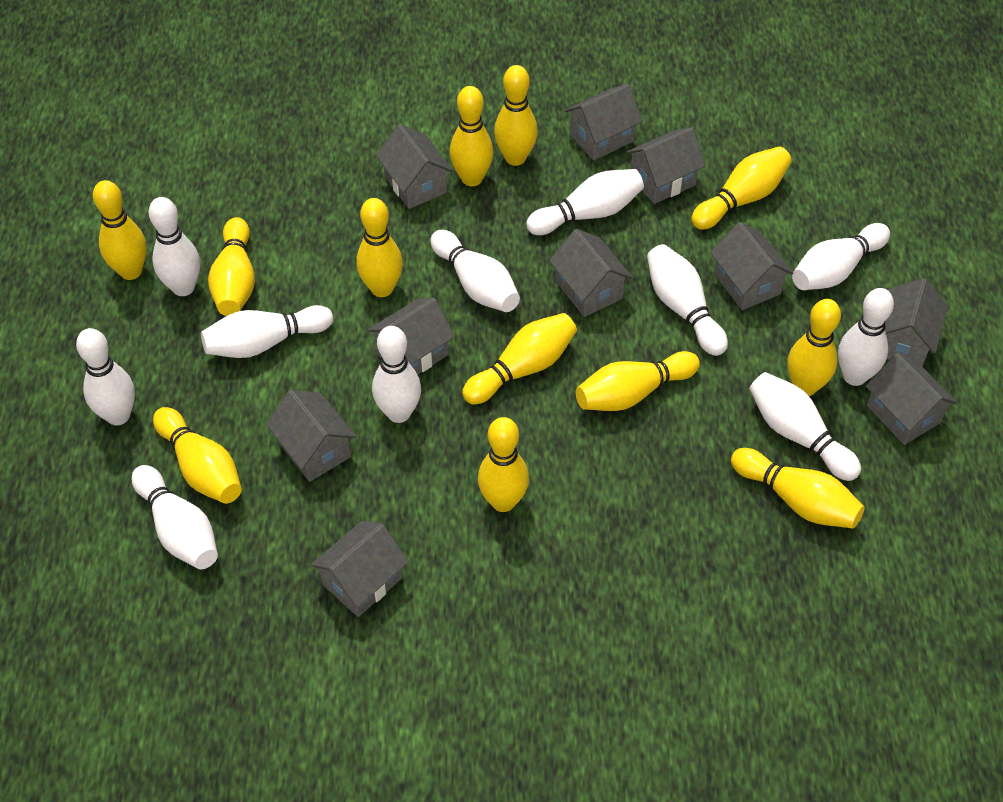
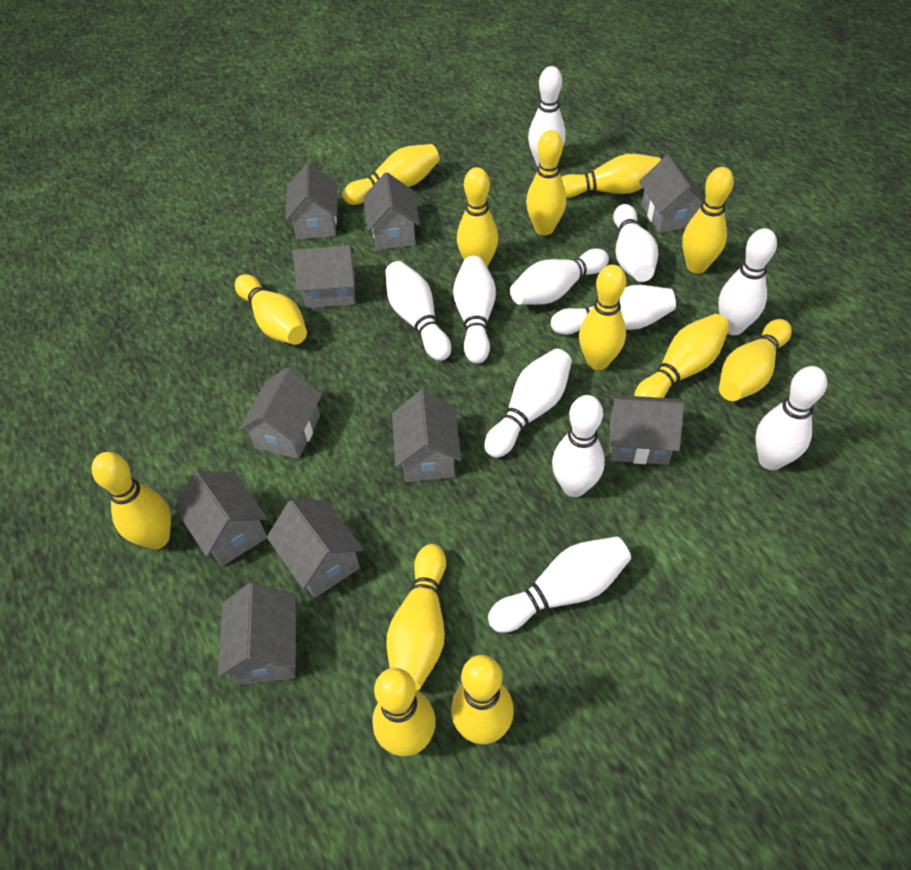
yellow bowling pin: 12 -> 13

